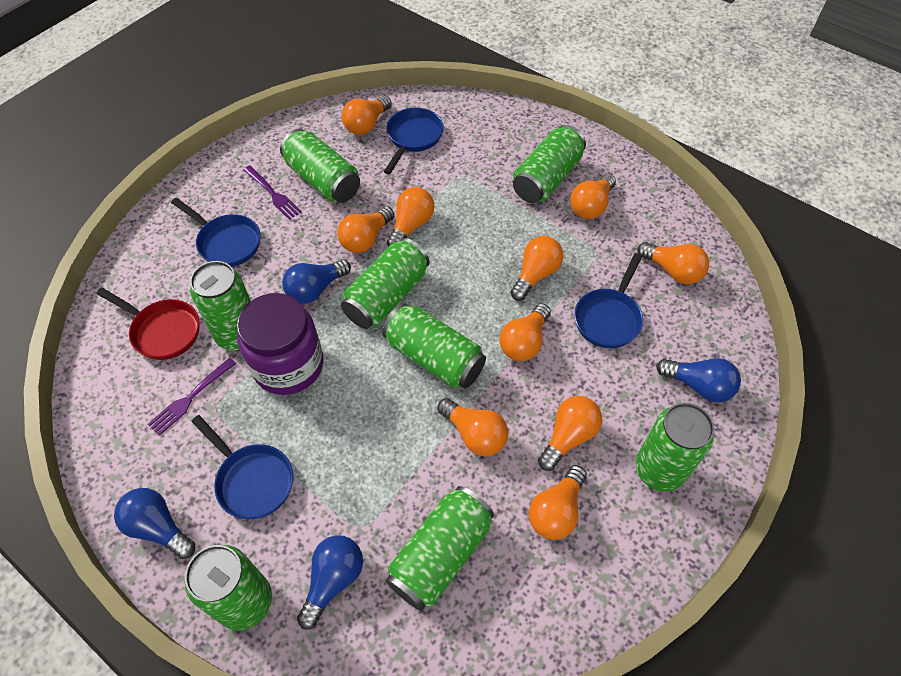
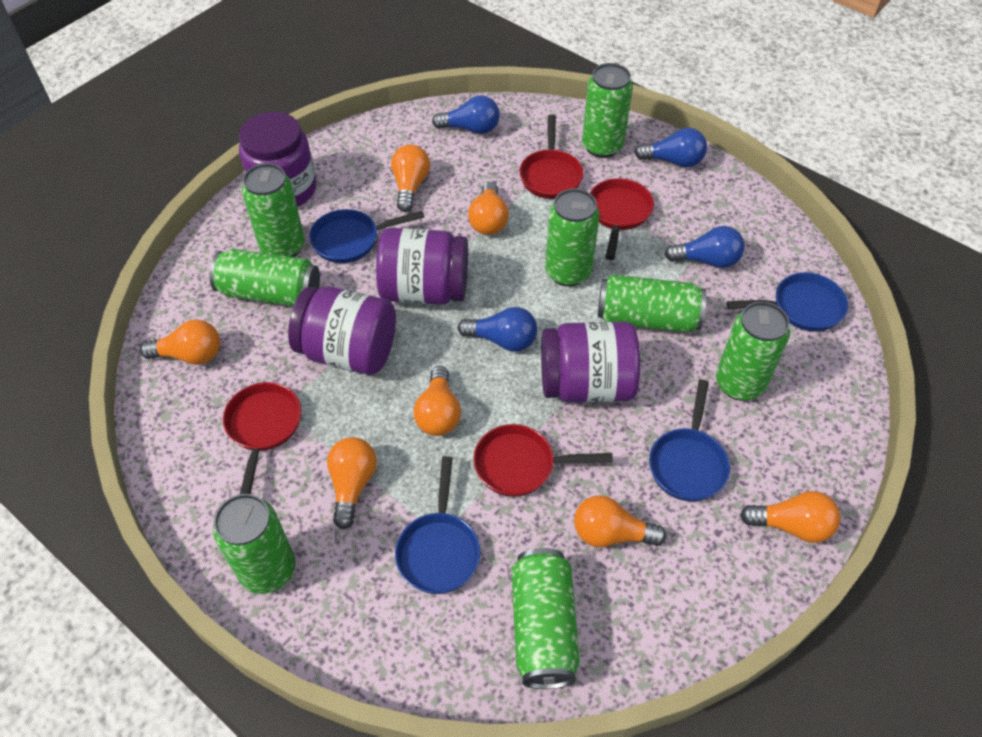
orange light bulb: 10 -> 7
purple fork: 2 -> 0
purple jar: 1 -> 4
red pan: 1 -> 4

